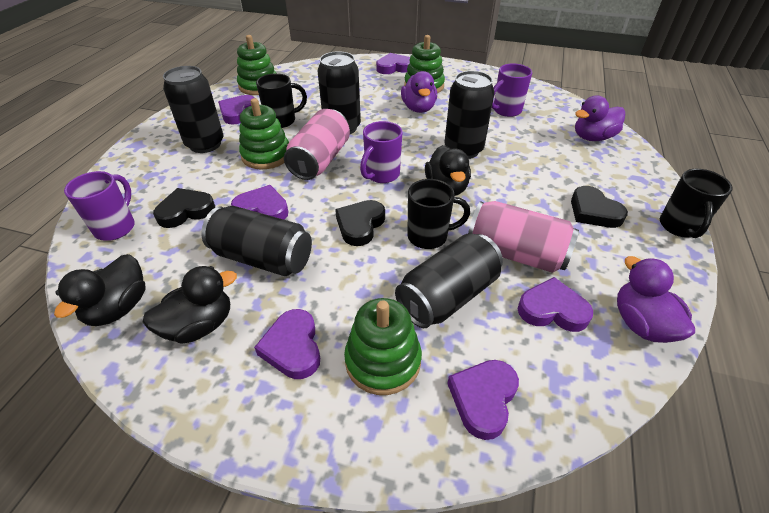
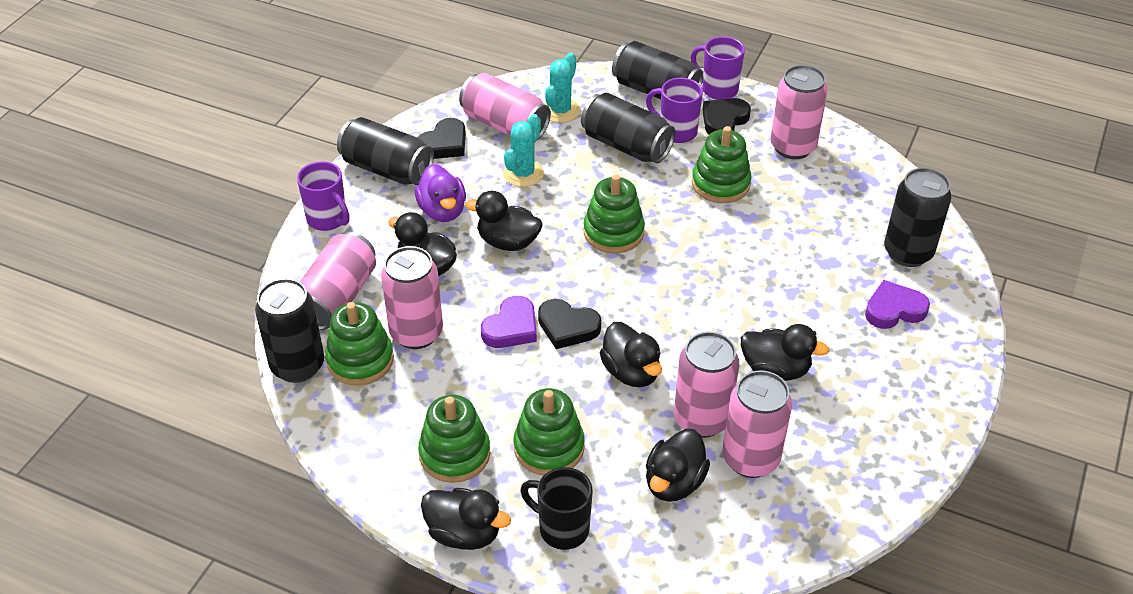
black duck: 3 -> 6
black mug: 3 -> 1
green stacking toy: 4 -> 5
pink can: 2 -> 6
purple duck: 3 -> 1
purple heart: 6 -> 2
turquoise cactus: 0 -> 2

